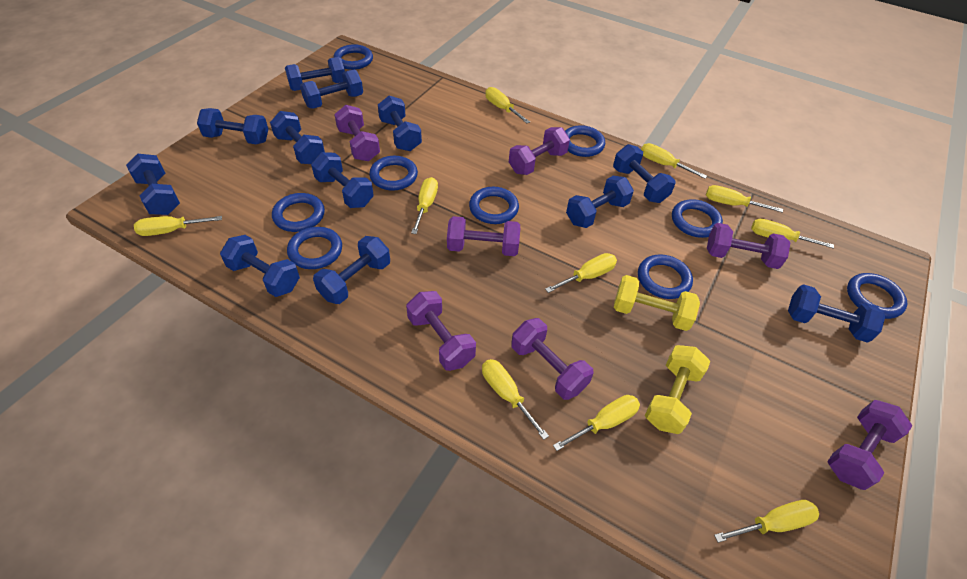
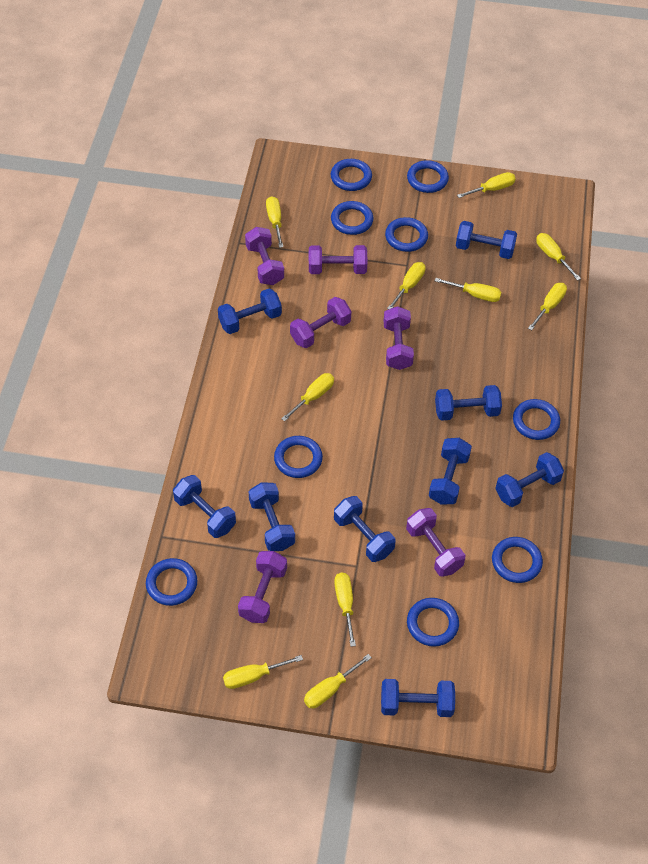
blue dumbbell: 12 -> 9
purple dumbbell: 7 -> 6
yellow dumbbell: 2 -> 0

